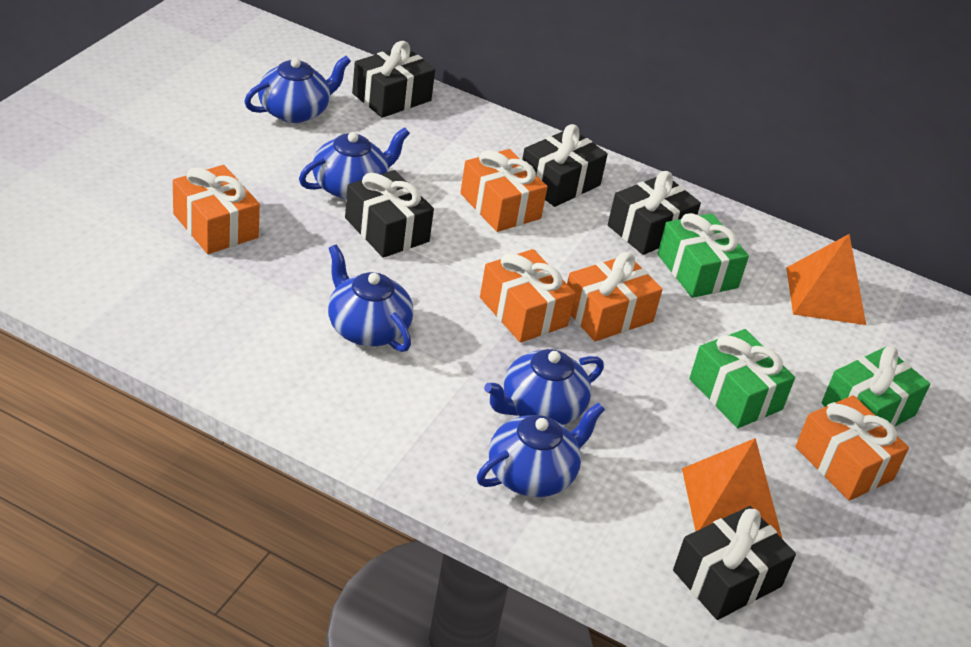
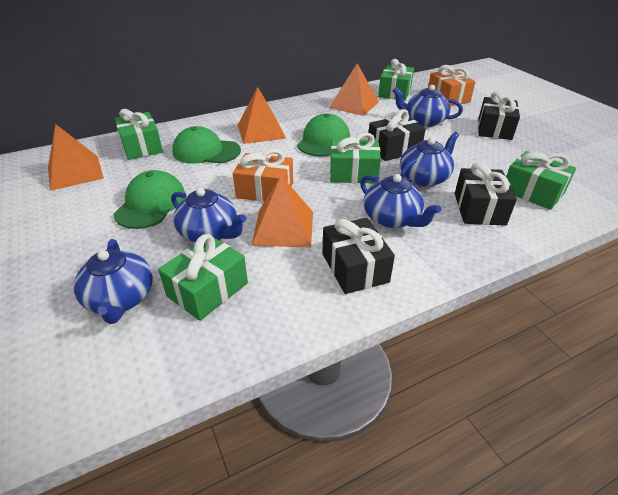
black gift: 5 -> 4
green cap: 0 -> 3
green gift: 3 -> 5
orange gift: 5 -> 2
orange pyramid: 2 -> 4

